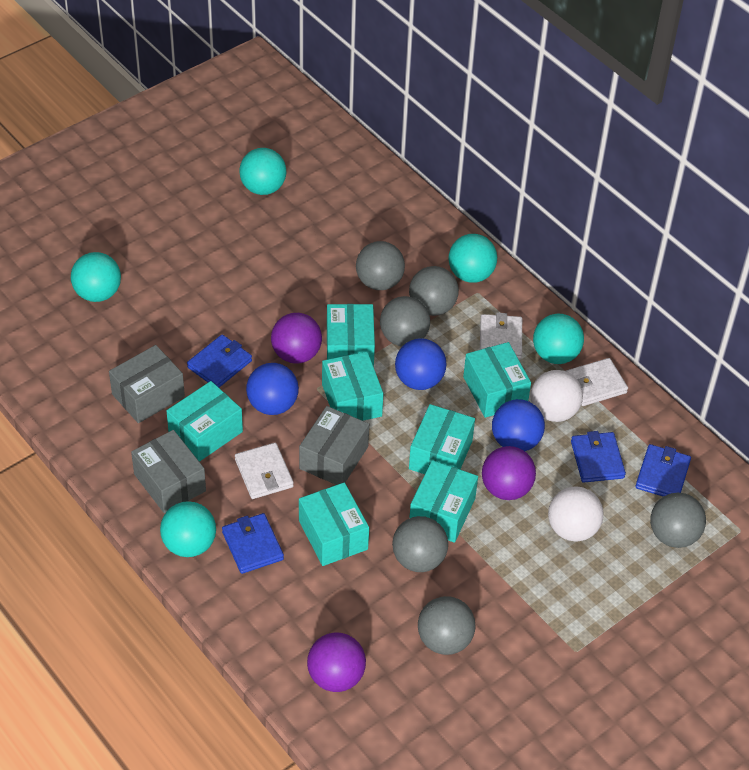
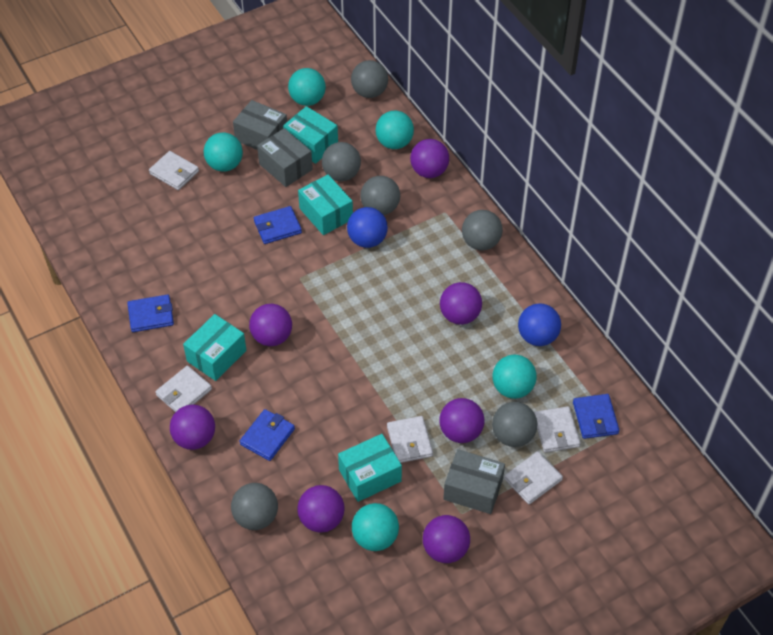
blue ball: 3 -> 2
purple ball: 3 -> 7
turquoise box: 7 -> 4
white ball: 2 -> 0
white wallet: 3 -> 5

